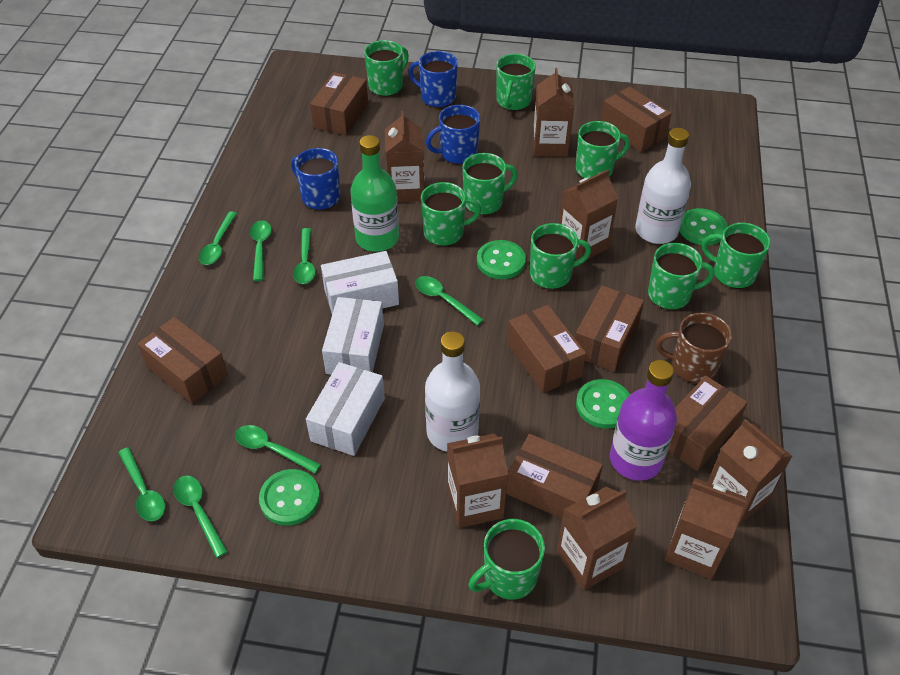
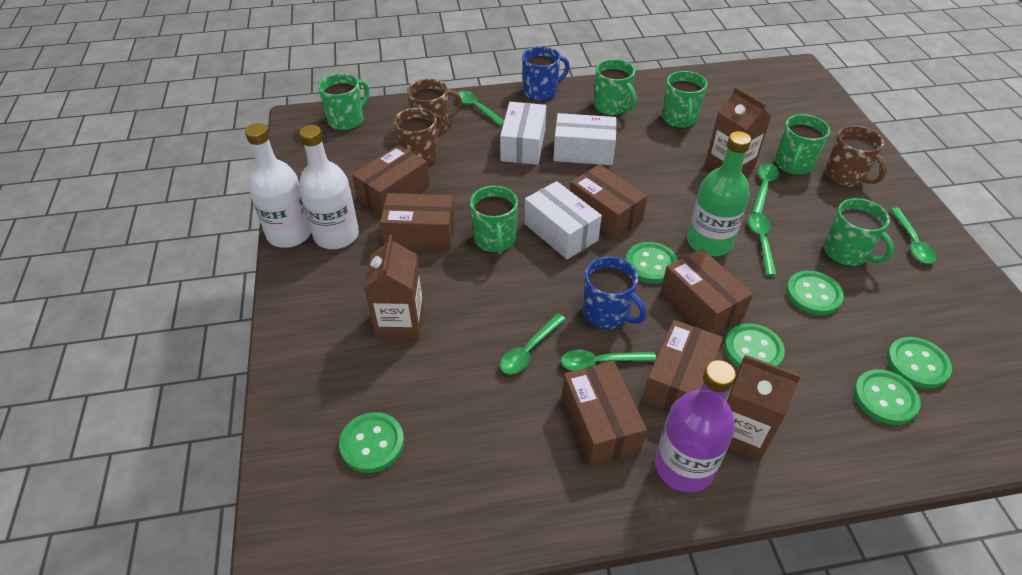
blue mug: 3 -> 2
brown box: 7 -> 6
brown carton: 7 -> 3
brown mug: 1 -> 3
green button: 4 -> 6
green mug: 9 -> 6
green spoon: 7 -> 6

